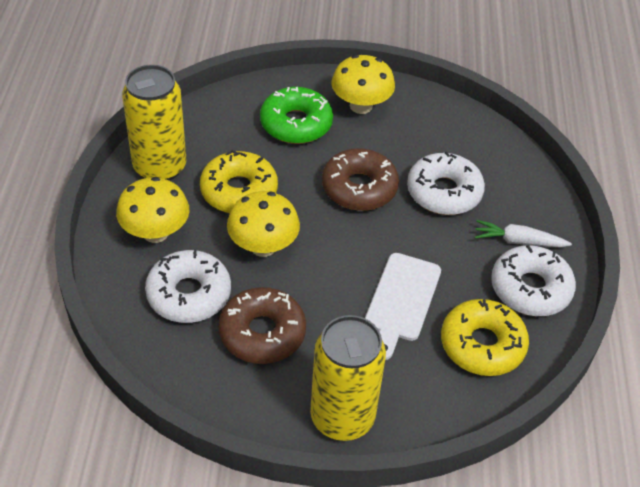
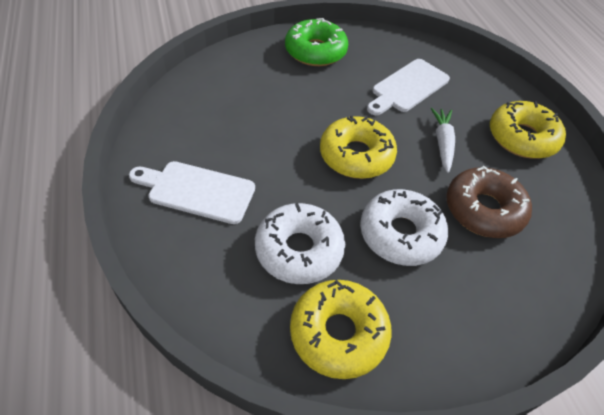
brown donut: 2 -> 1
white cutting board: 1 -> 2
white donut: 3 -> 2
yellow can: 2 -> 0
yellow donut: 2 -> 3
yellow mushroom: 3 -> 0

